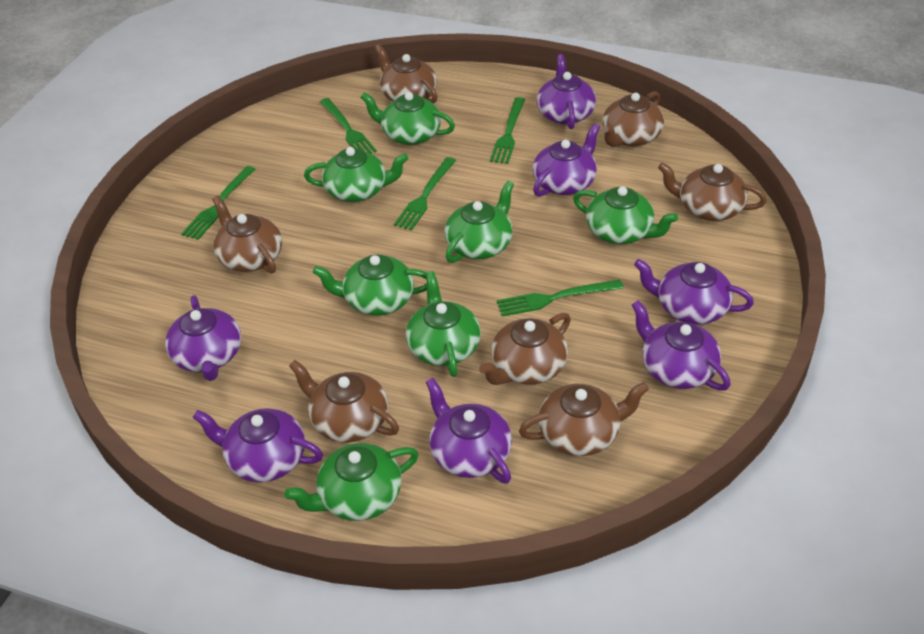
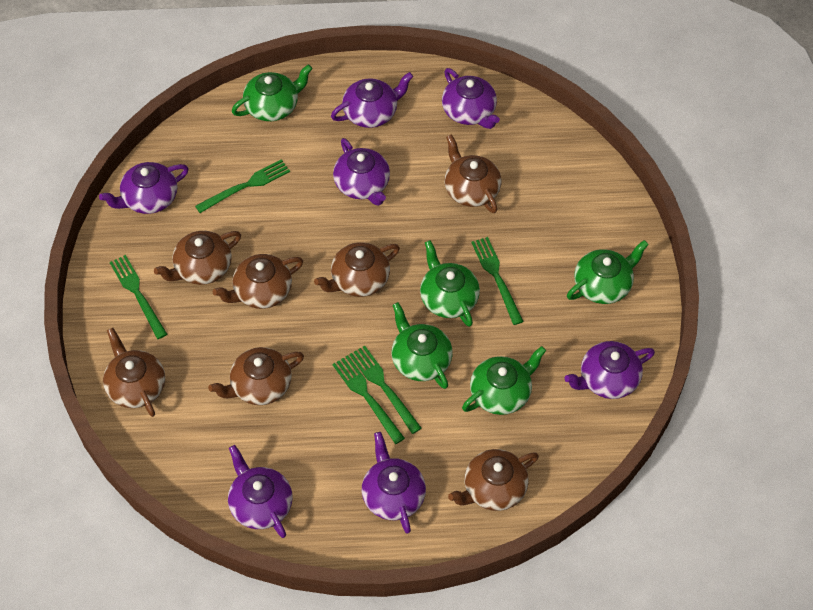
green teapot: 7 -> 5

